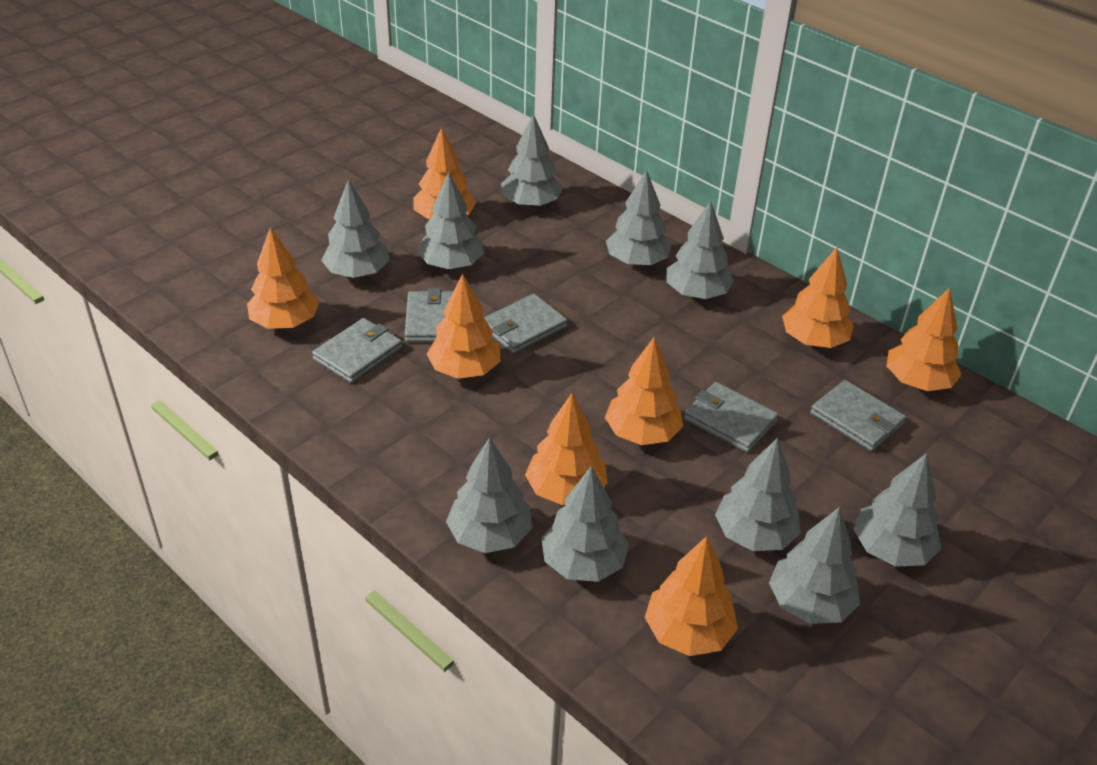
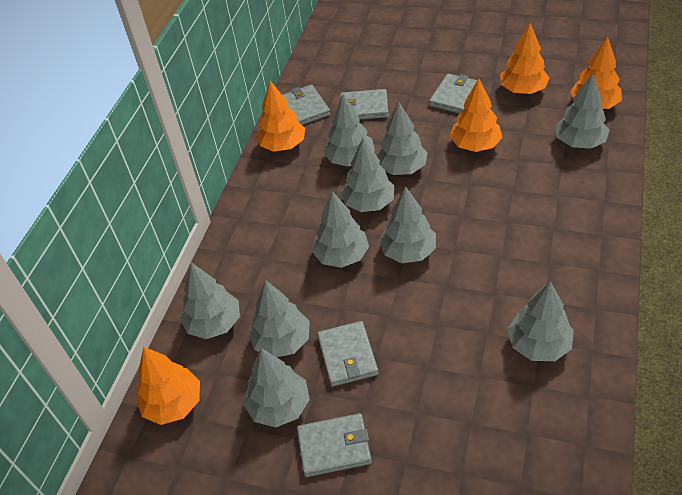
orange tree: 8 -> 5

